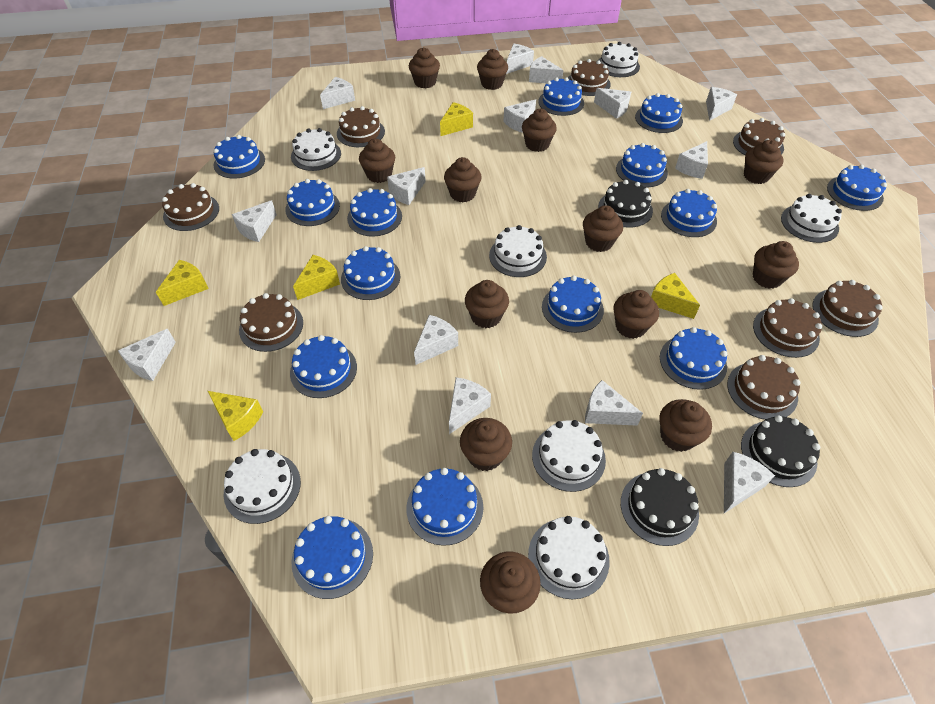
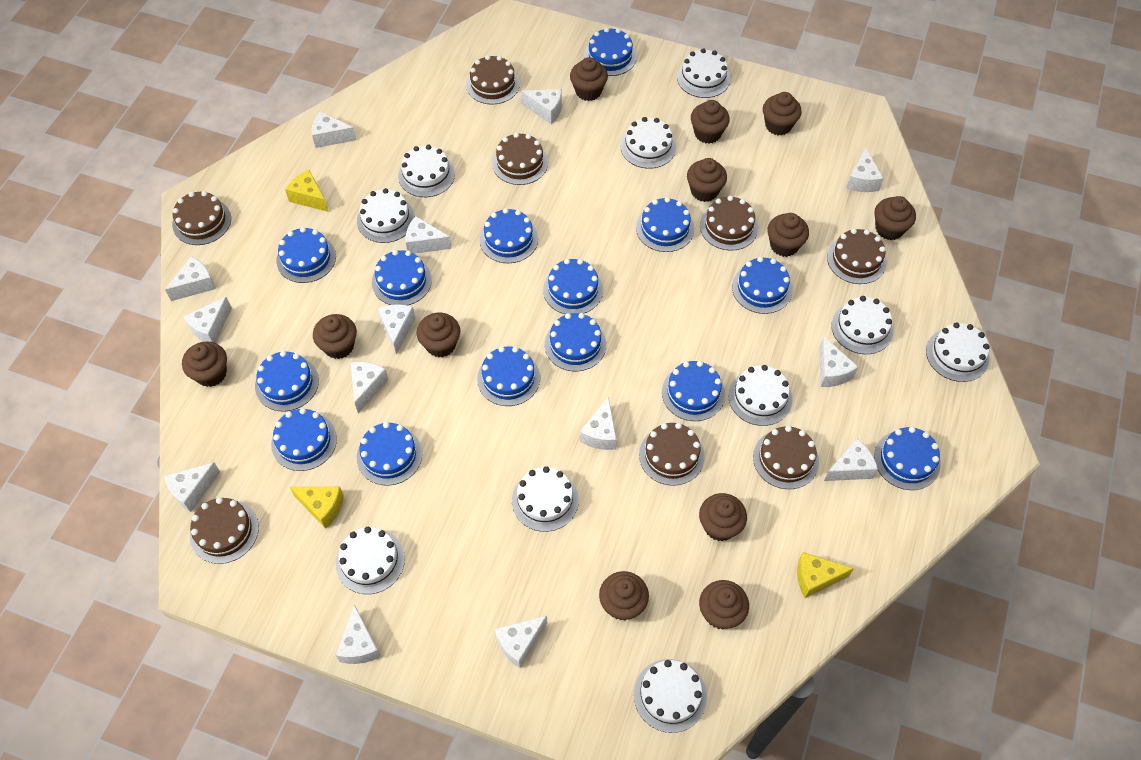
black cake: 3 -> 0
brown cupcake: 13 -> 12
white cake: 7 -> 10
yellow cheese: 5 -> 3

